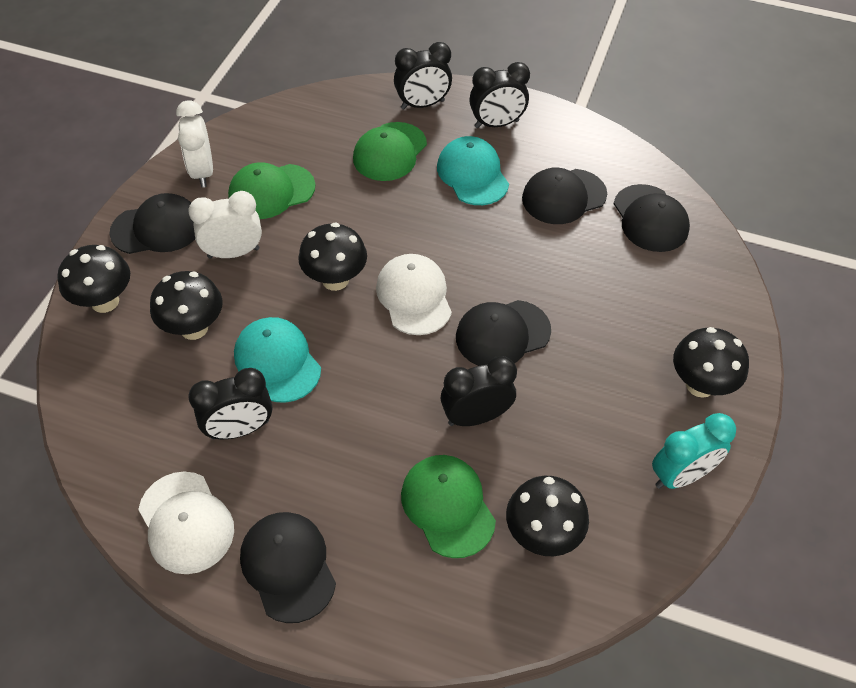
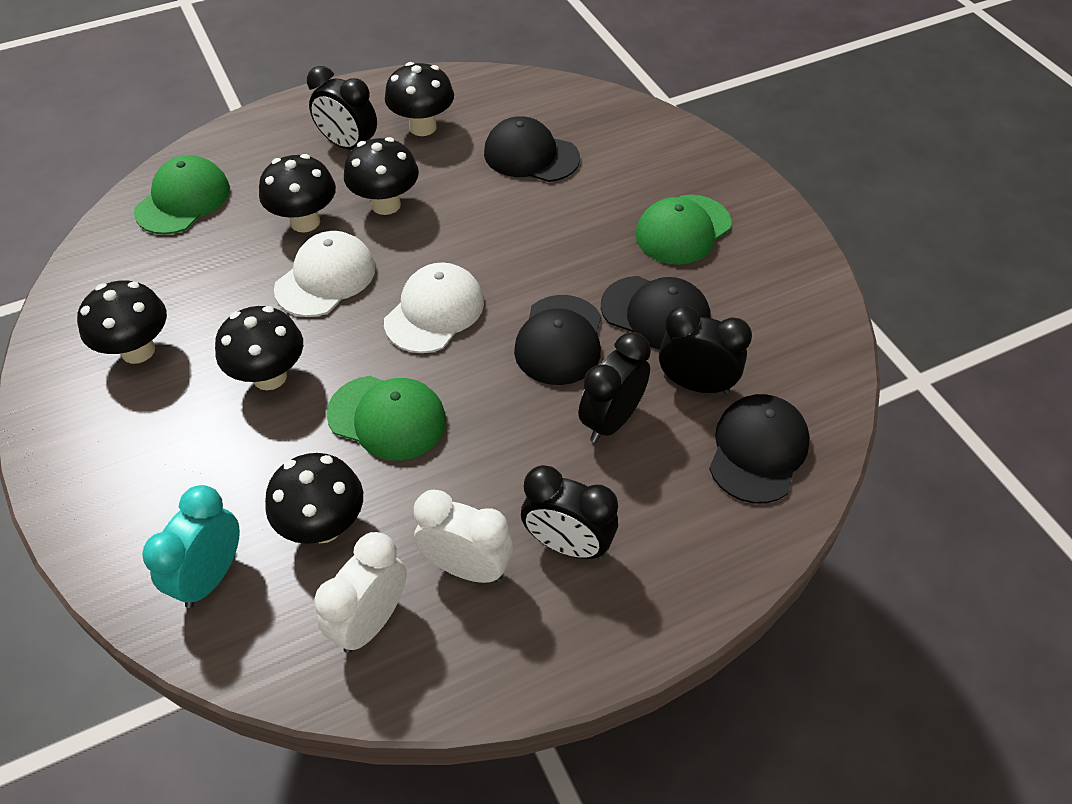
black cap: 5 -> 4
black mushroom: 5 -> 6
turquoise cap: 2 -> 0

